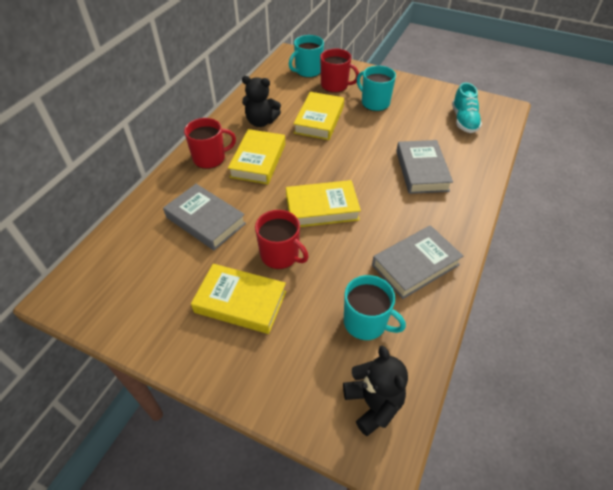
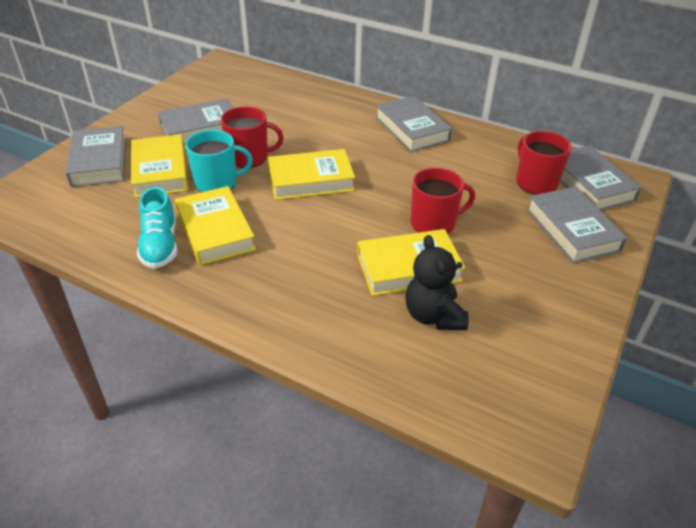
black teddy bear: 2 -> 1
grey book: 3 -> 5
turquoise mug: 3 -> 1

